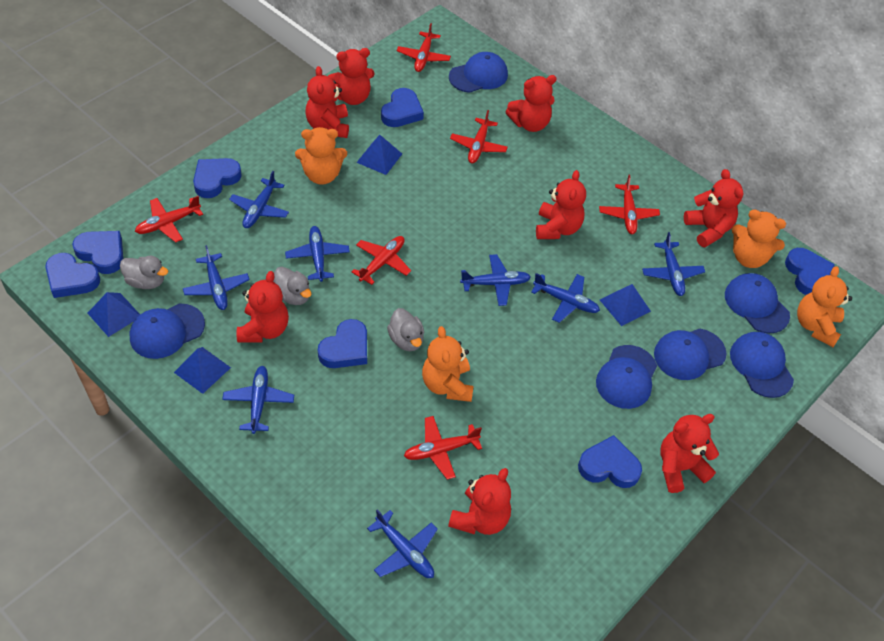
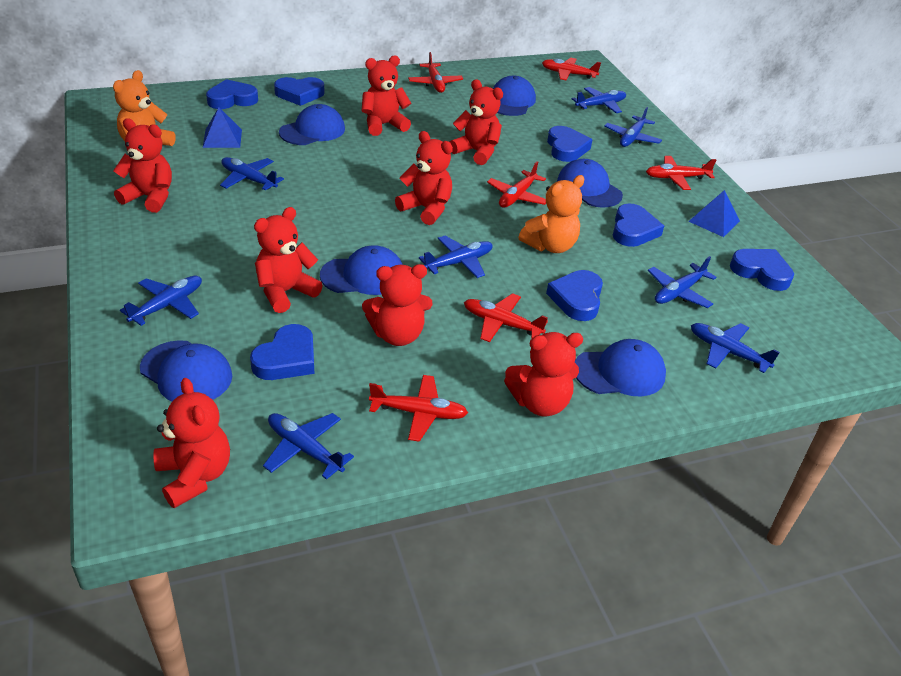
blue pyramid: 4 -> 2
grey duck: 3 -> 0
orange teddy bear: 4 -> 2

